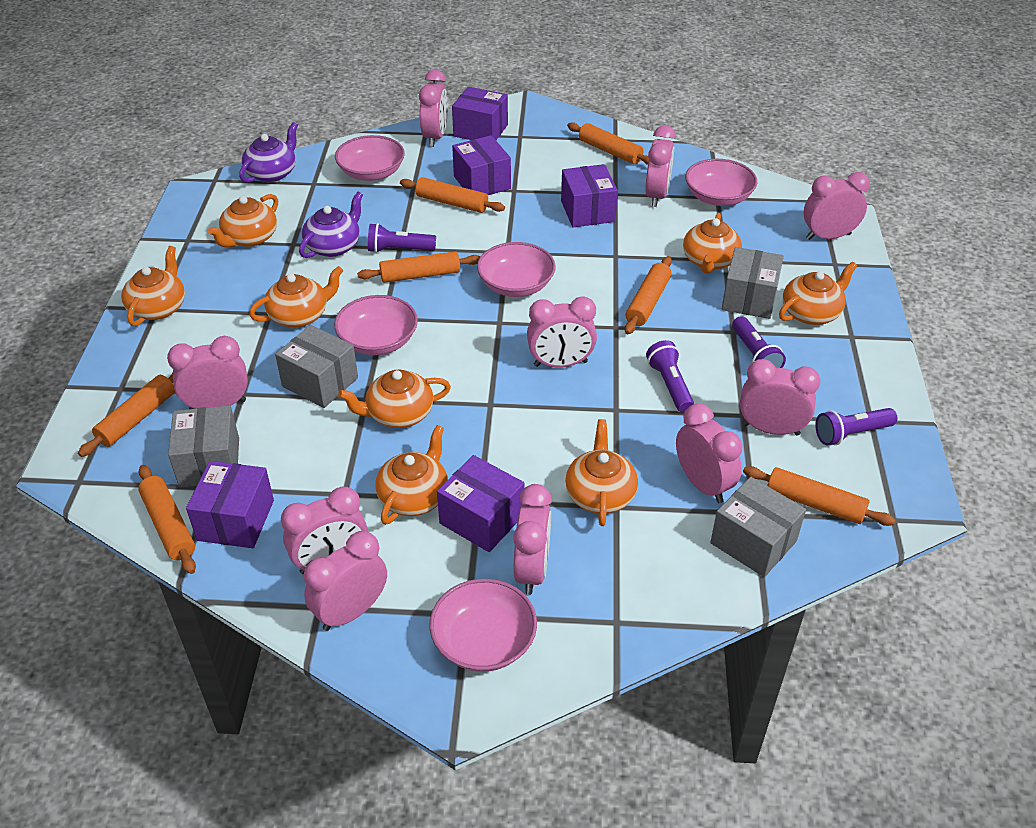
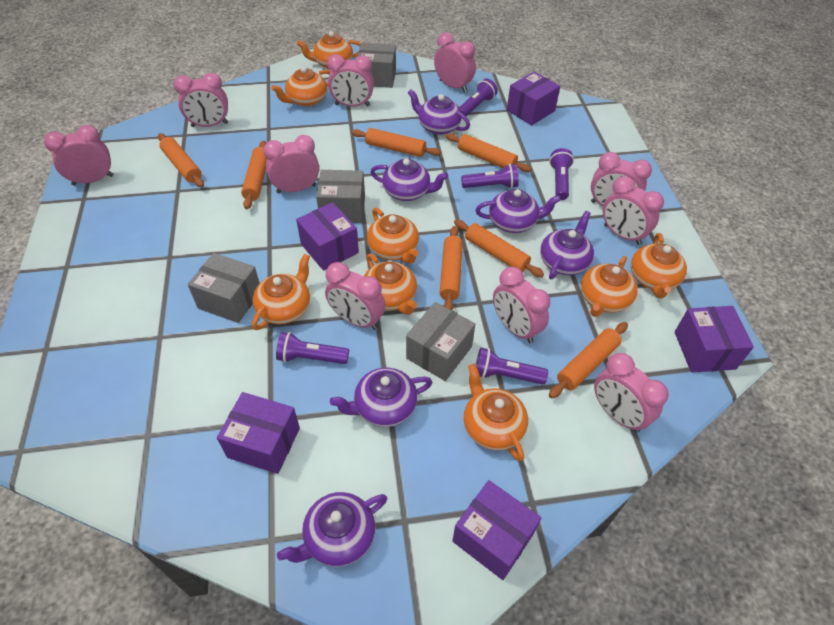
pink bowl: 5 -> 0
purple flashlight: 4 -> 5
purple teapot: 2 -> 6

